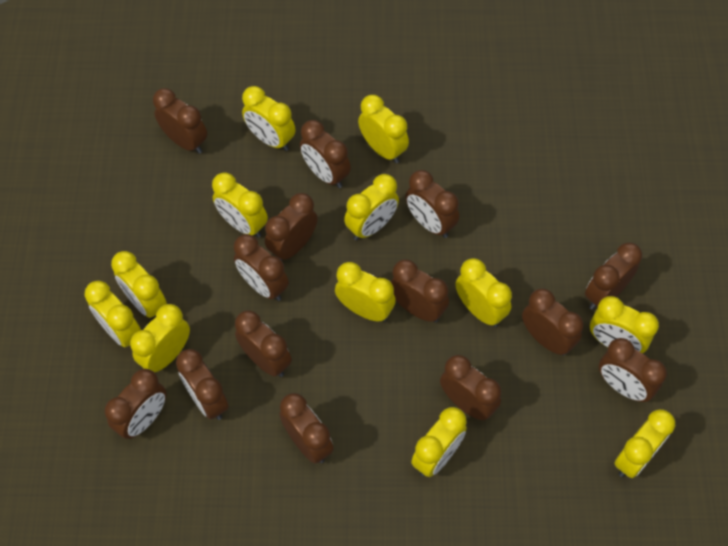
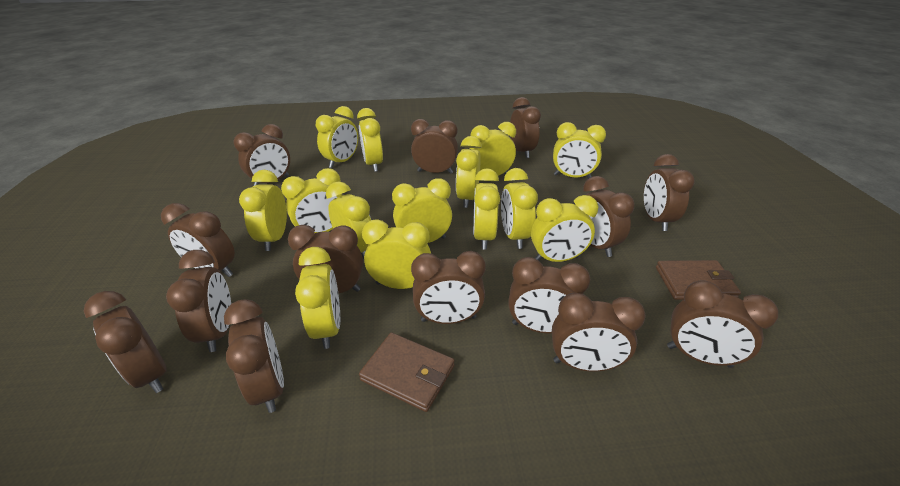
brown wallet: 0 -> 2
yellow clock: 12 -> 14

